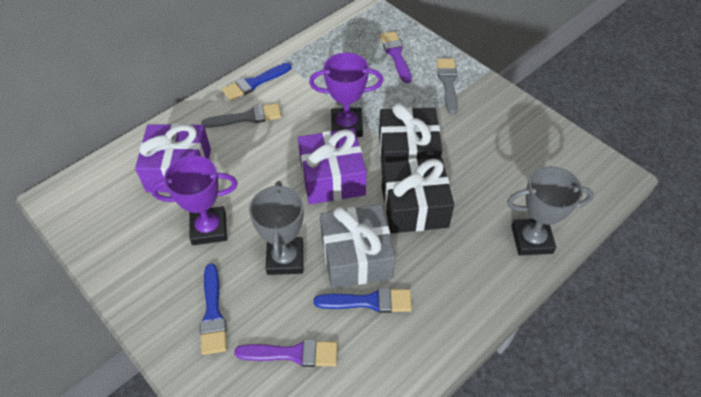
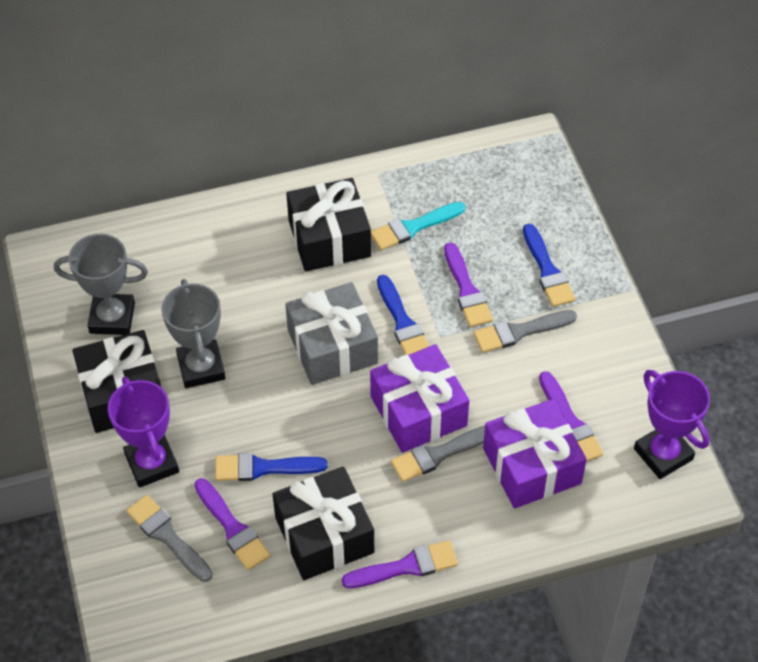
black gift: 2 -> 3
grey brush: 2 -> 3
purple brush: 2 -> 4
turquoise brush: 0 -> 1

